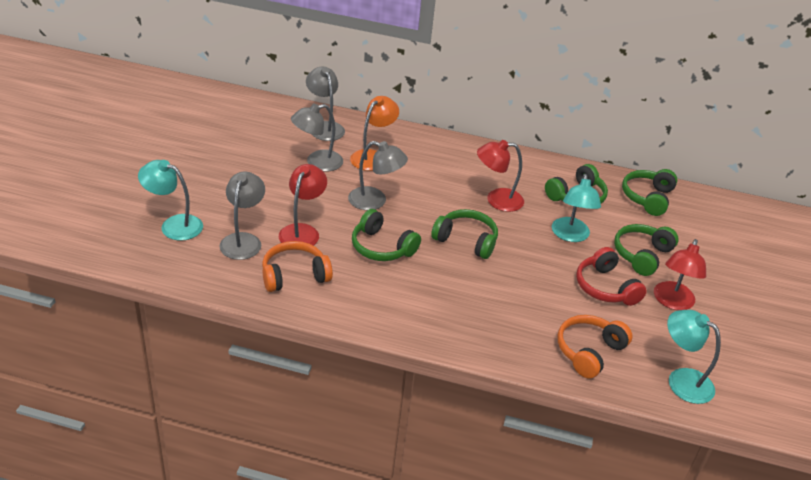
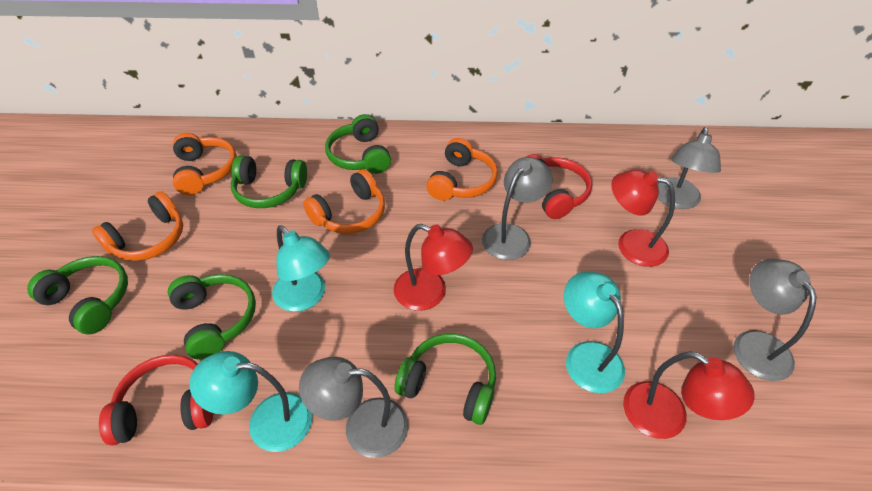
orange headphones: 2 -> 4
orange lamp: 1 -> 0
red headphones: 1 -> 2

